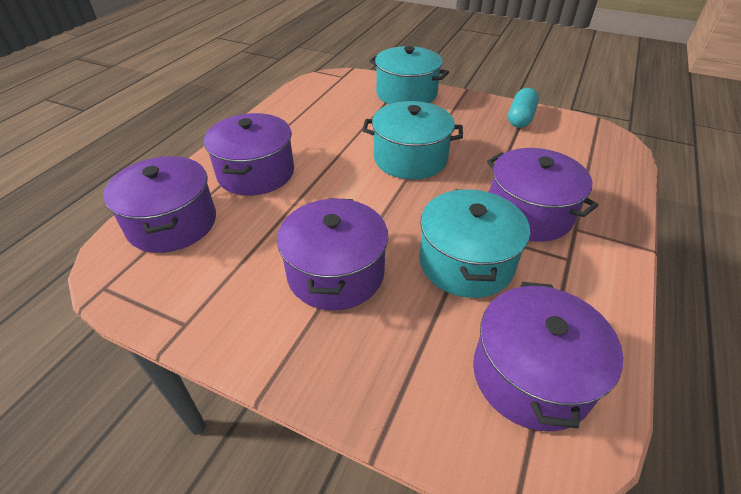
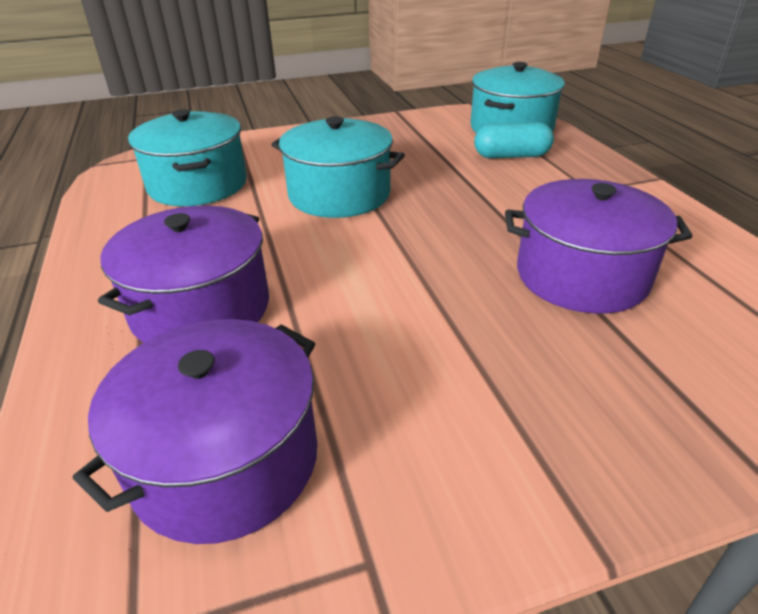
purple pot: 5 -> 3

